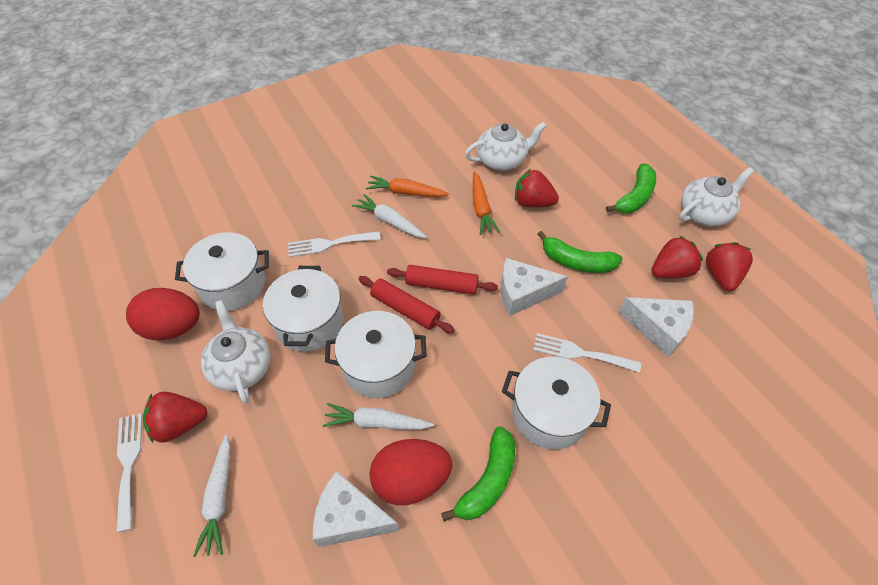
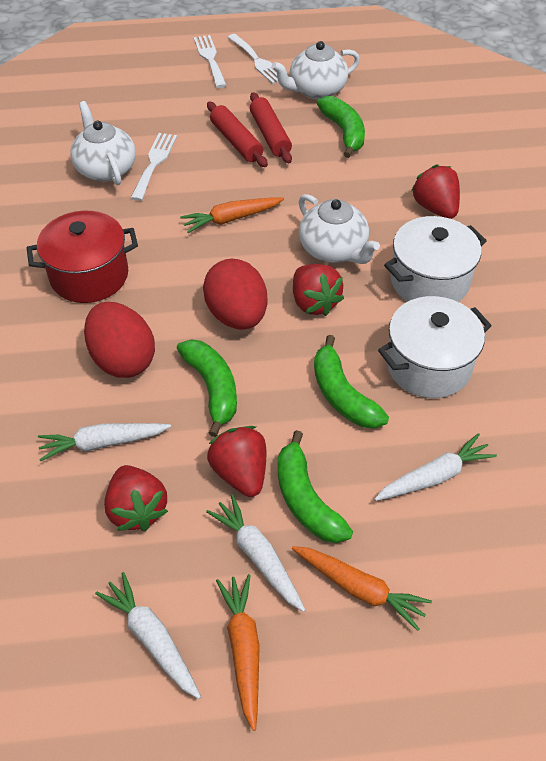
green banana: 3 -> 4
orange carrot: 2 -> 3
red pot: 0 -> 1
white carrot: 3 -> 4
white cheese: 3 -> 0
white pot: 4 -> 2

